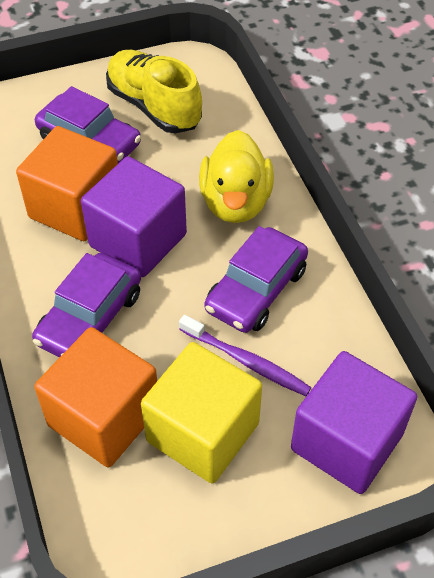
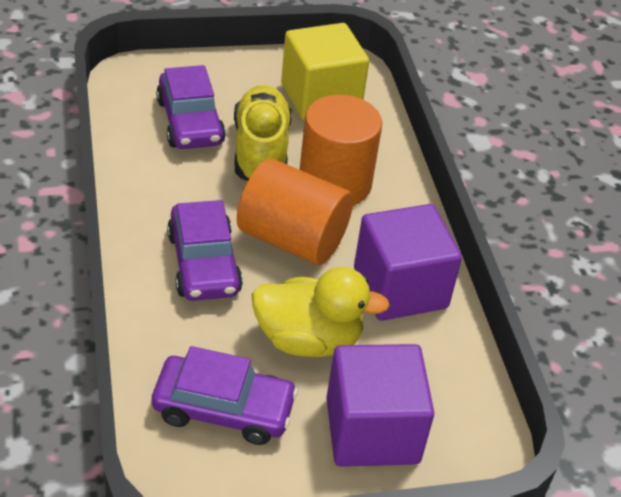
orange cube: 2 -> 0
orange cylinder: 0 -> 2
purple toothbrush: 1 -> 0

